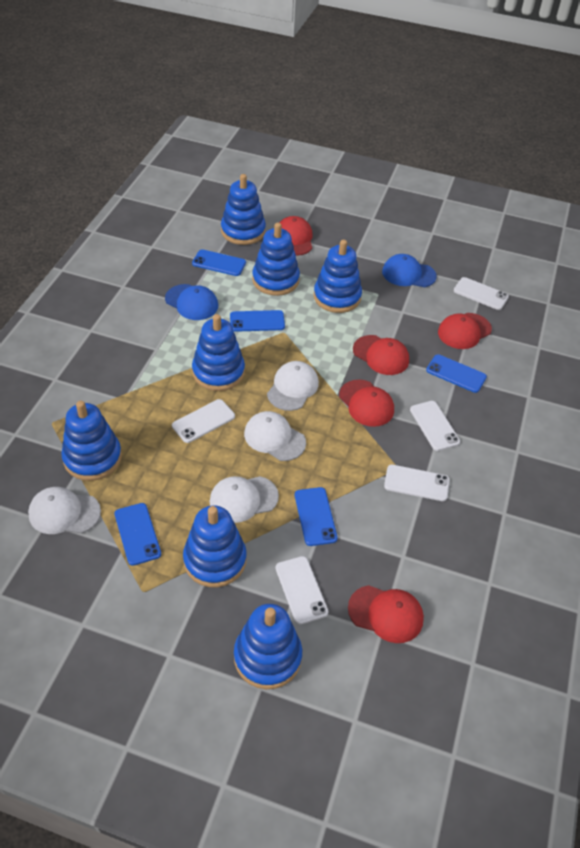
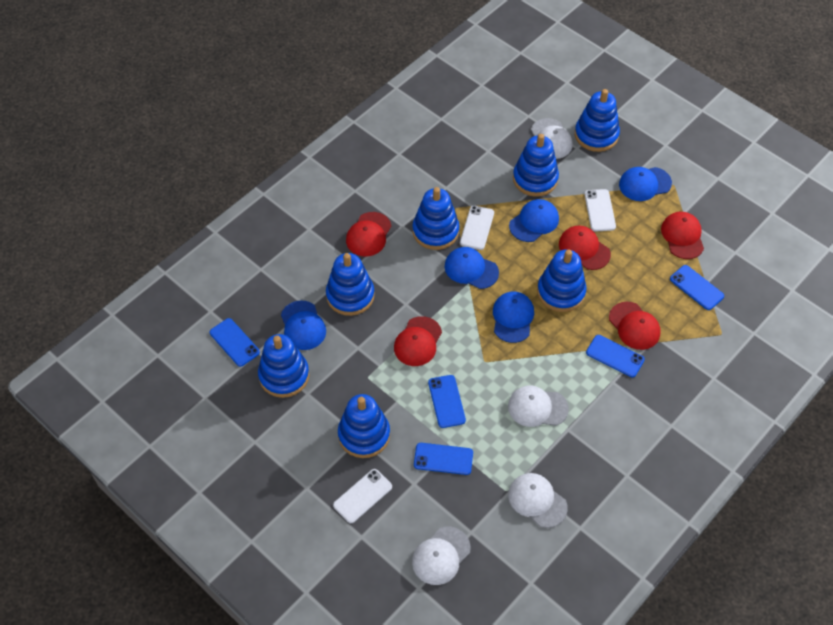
blue cap: 2 -> 5
white phone: 5 -> 3

